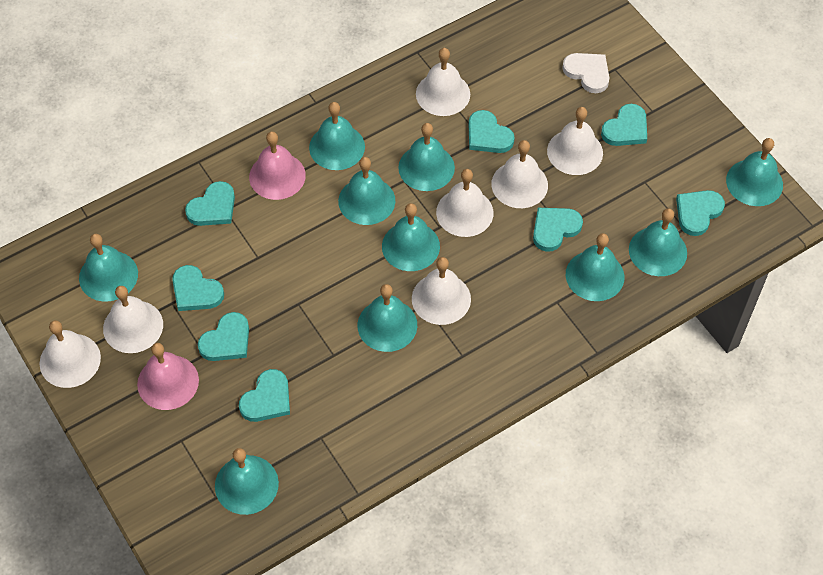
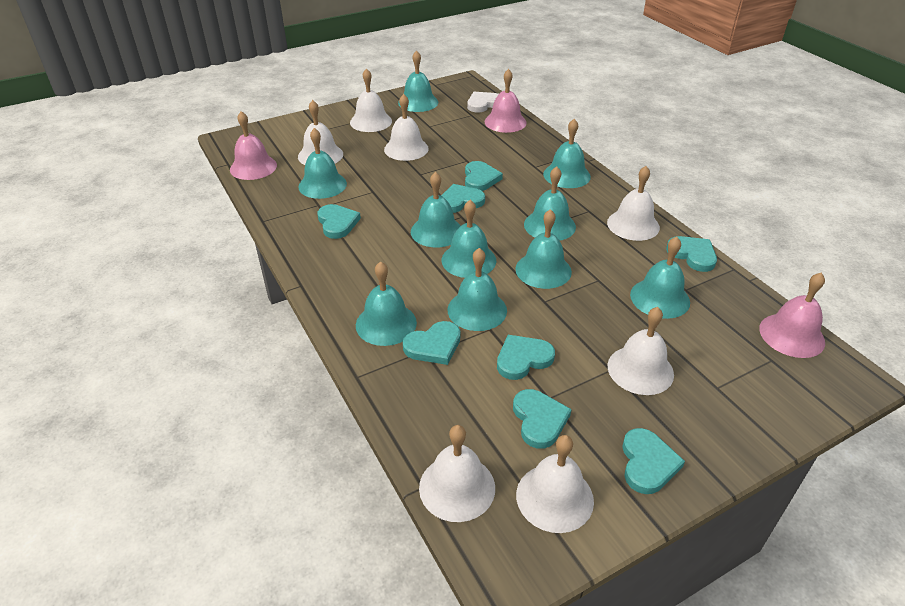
pink bell: 2 -> 3

